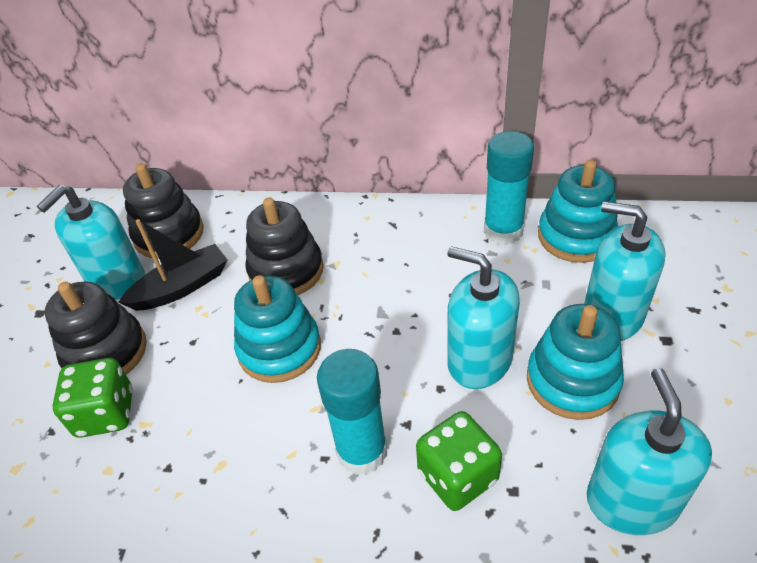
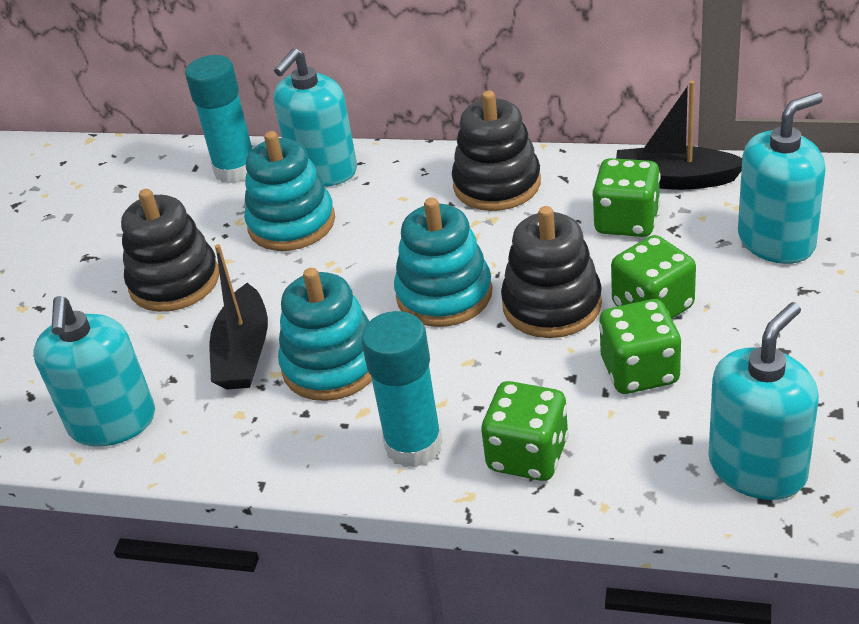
black boat: 1 -> 2
green dice: 2 -> 4

